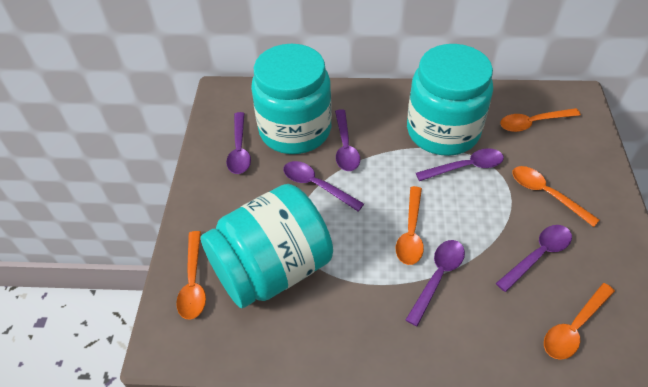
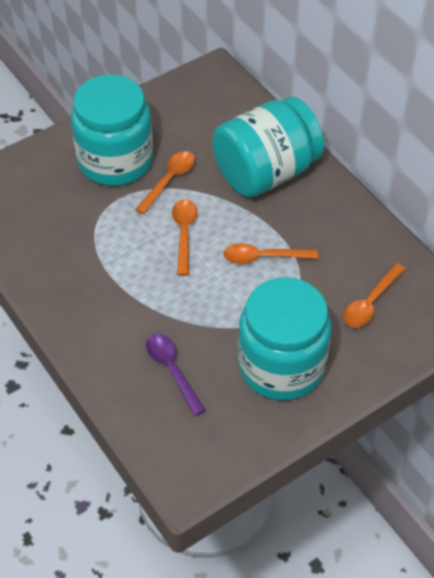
orange spoon: 5 -> 4
purple spoon: 6 -> 1

